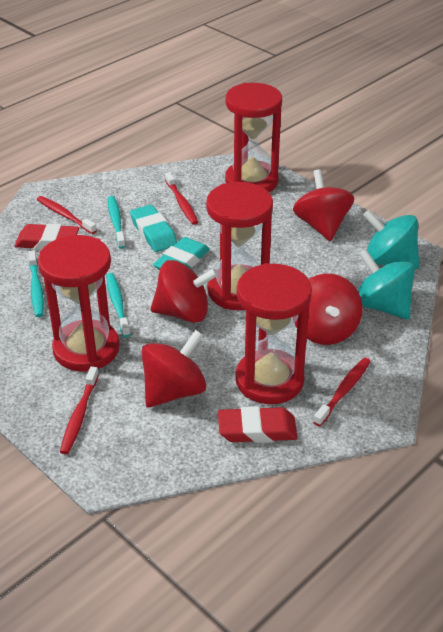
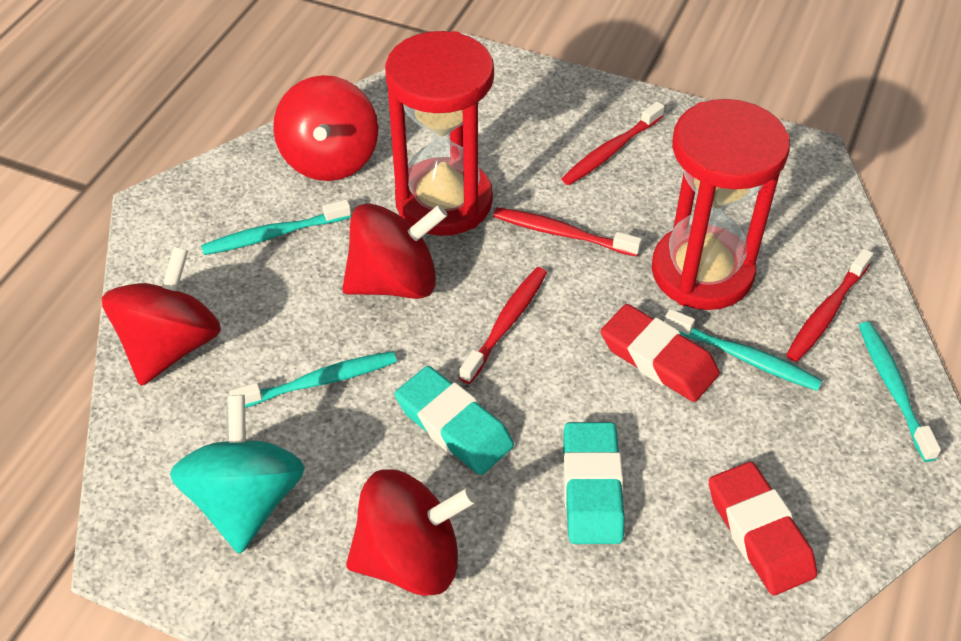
red hourglass: 4 -> 2
turquoise spinning top: 2 -> 1
turquoise toothbrush: 3 -> 4

